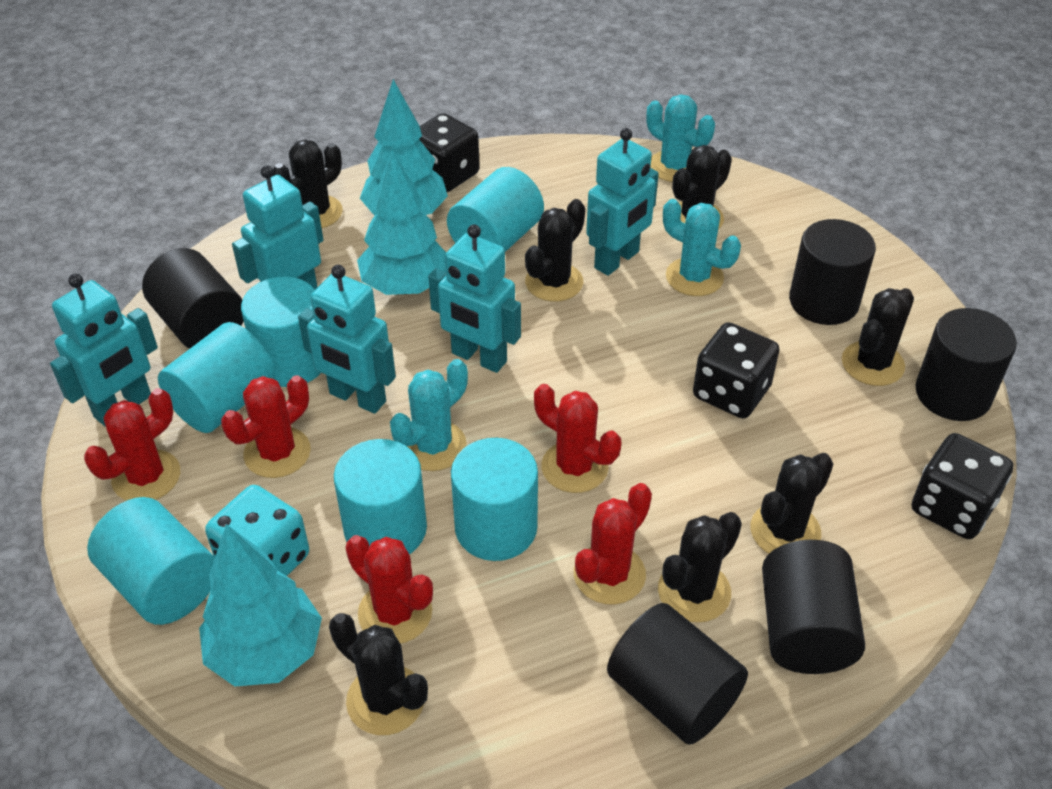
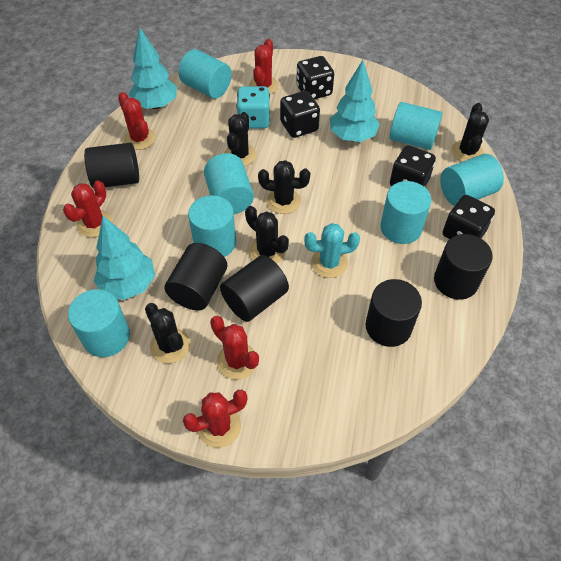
black cactus: 7 -> 5
black dice: 3 -> 4
turquoise cactus: 3 -> 1
turquoise cylinder: 6 -> 7
turquoise robot: 5 -> 0

